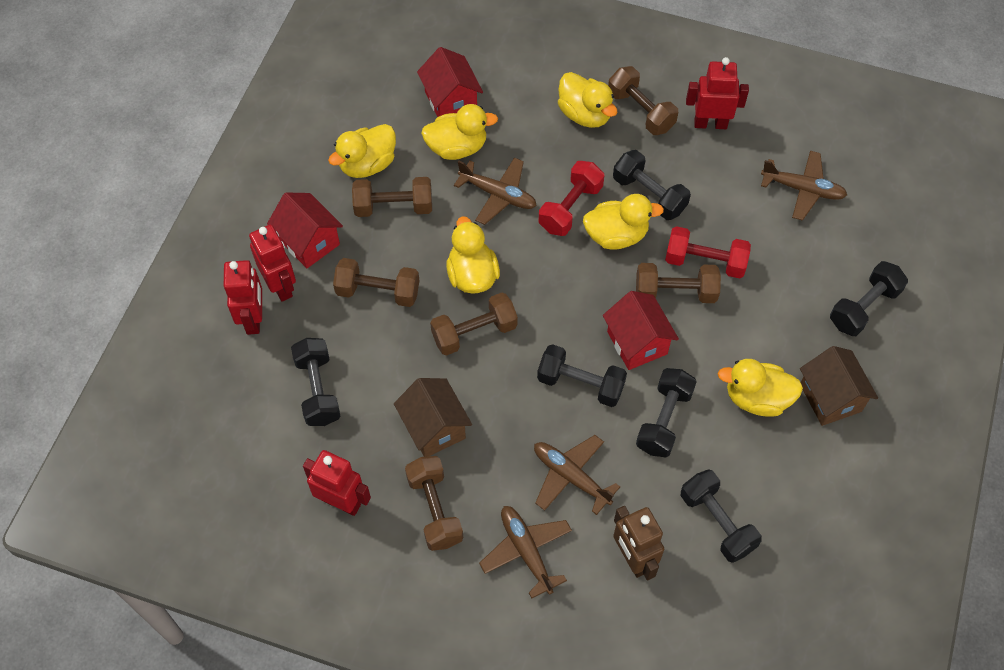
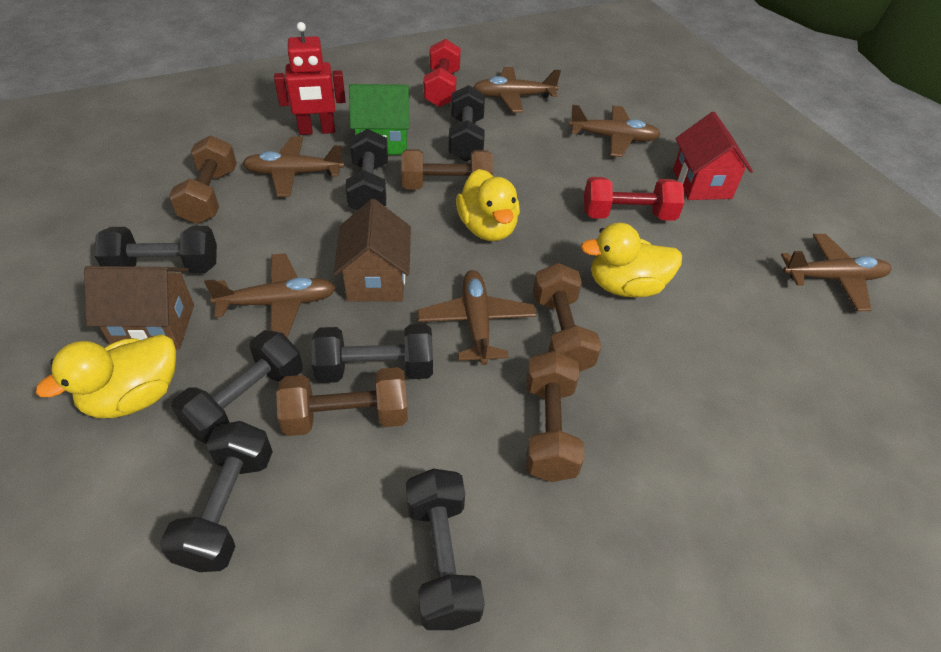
black dumbbell: 6 -> 7
brown dumbbell: 6 -> 5
brown plane: 4 -> 6
brown robot: 1 -> 0
green house: 0 -> 1
red house: 3 -> 1
red robot: 4 -> 1
yellow duck: 6 -> 3

